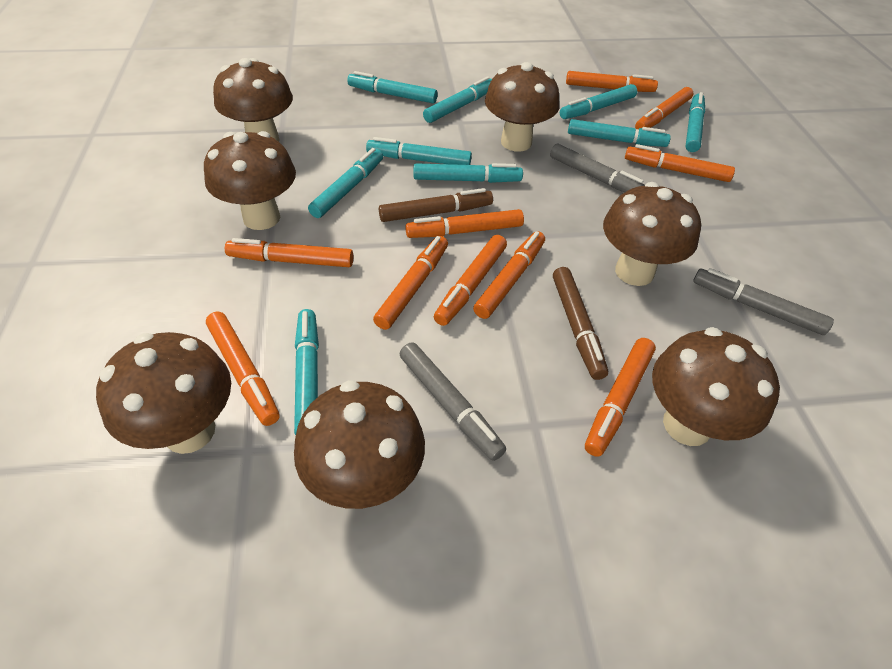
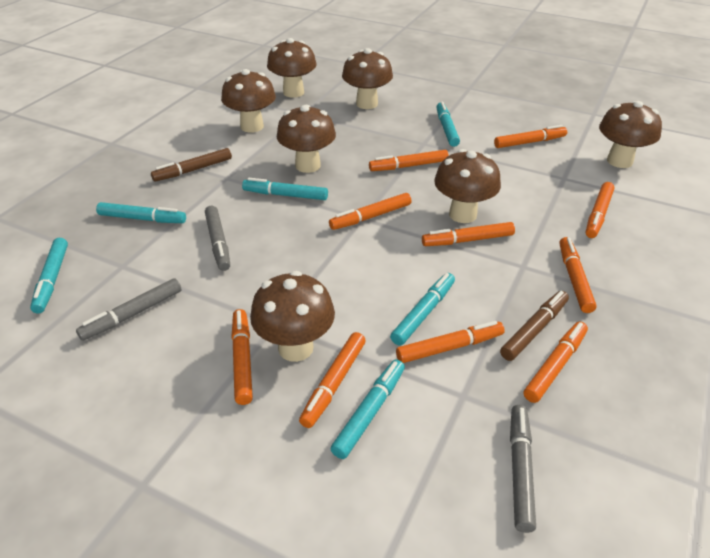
turquoise marker: 9 -> 6

